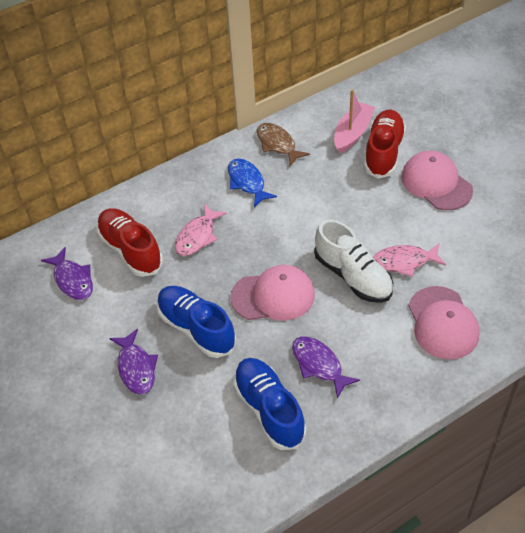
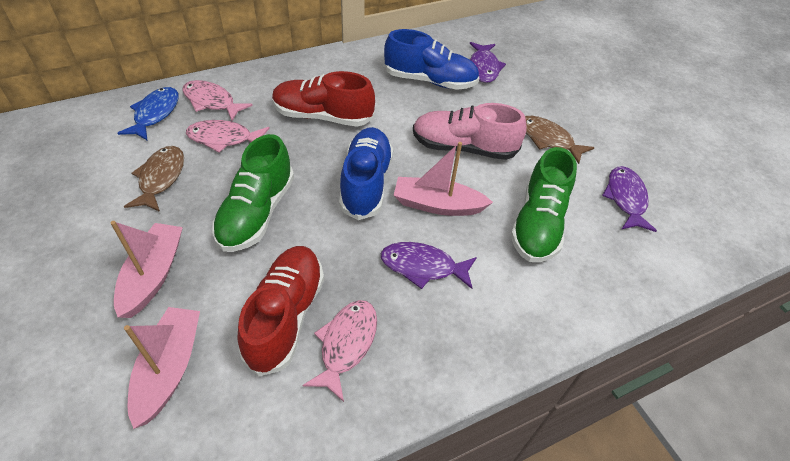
brown fish: 1 -> 2
green shoe: 0 -> 2
pink boat: 1 -> 3
pink cap: 3 -> 0
pink fish: 2 -> 3
pink shoe: 0 -> 1
white shoe: 1 -> 0

